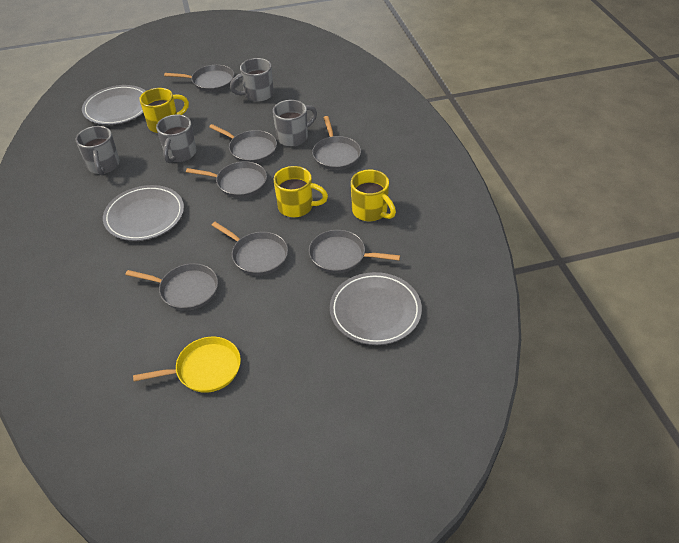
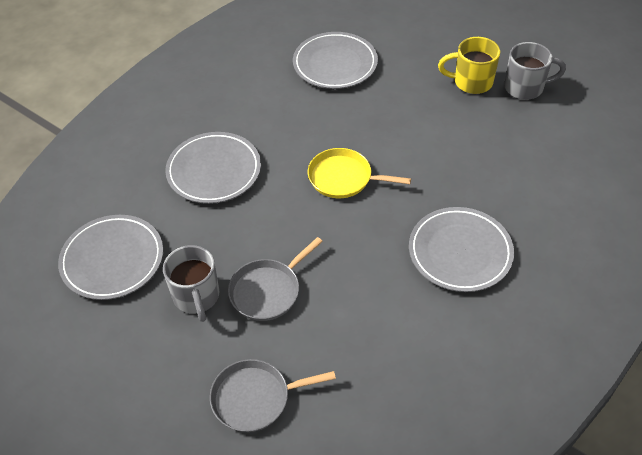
grey mug: 4 -> 2
grey pan: 7 -> 2
grey plate: 3 -> 4
yellow mug: 3 -> 1

